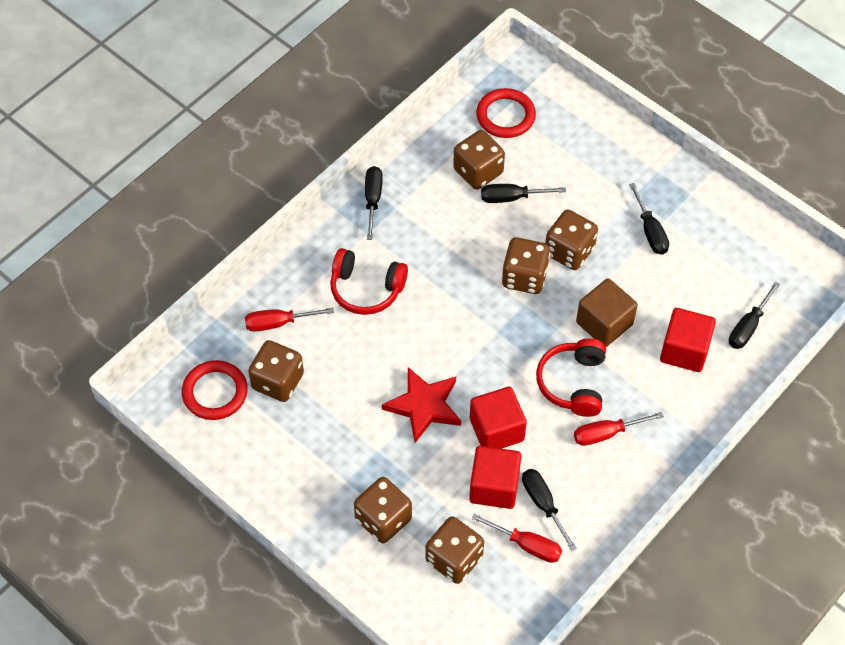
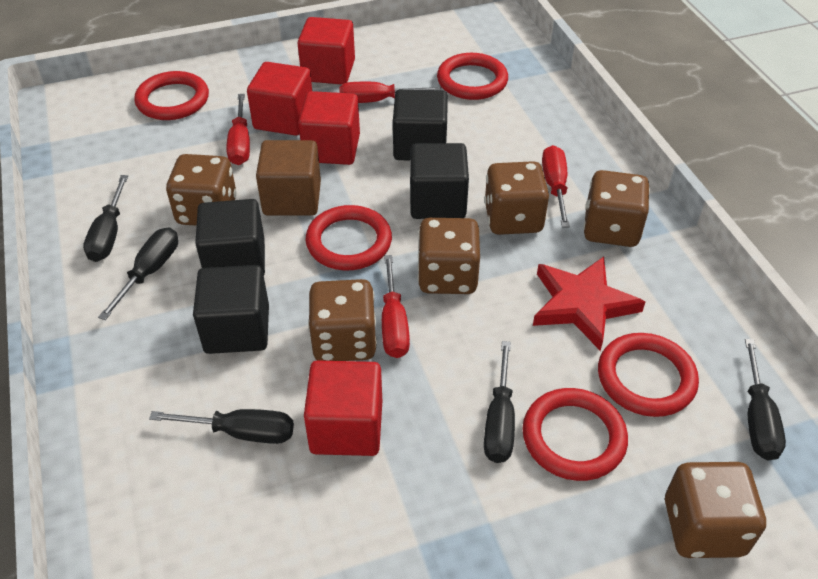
black cube: 0 -> 4
red cube: 3 -> 4
red headphones: 2 -> 0
red ring: 2 -> 5
red screwdriver: 3 -> 4

